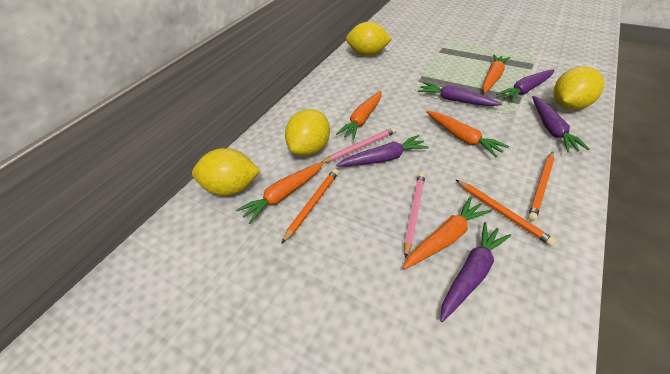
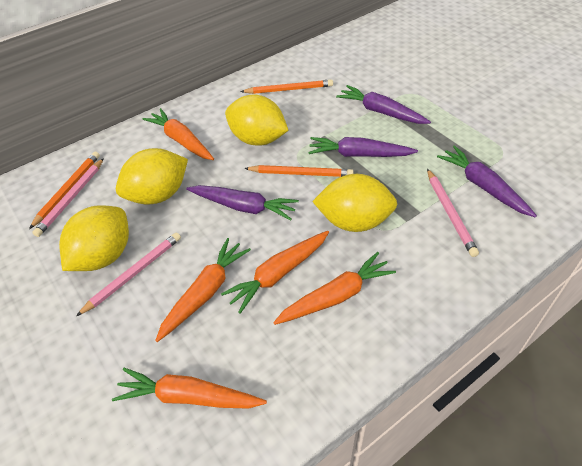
pink pencil: 2 -> 3
purple carrot: 5 -> 4

